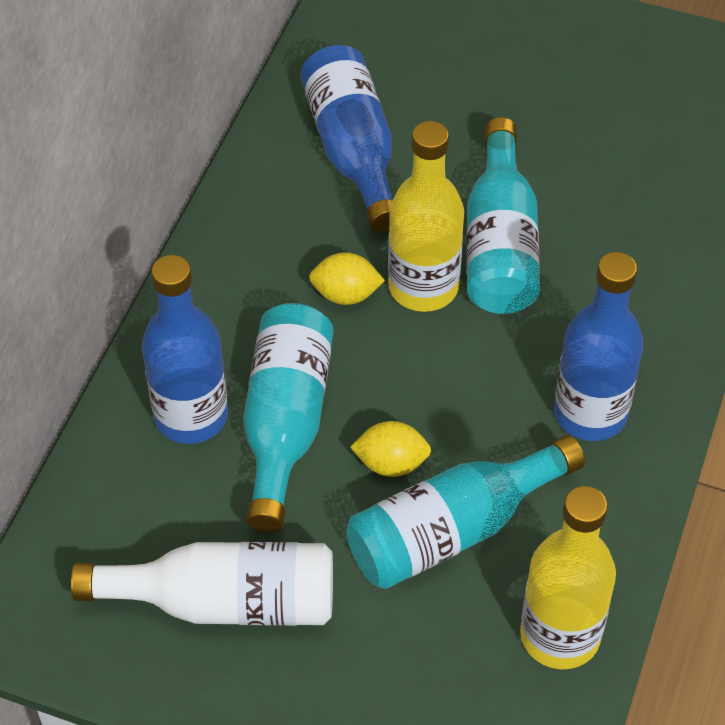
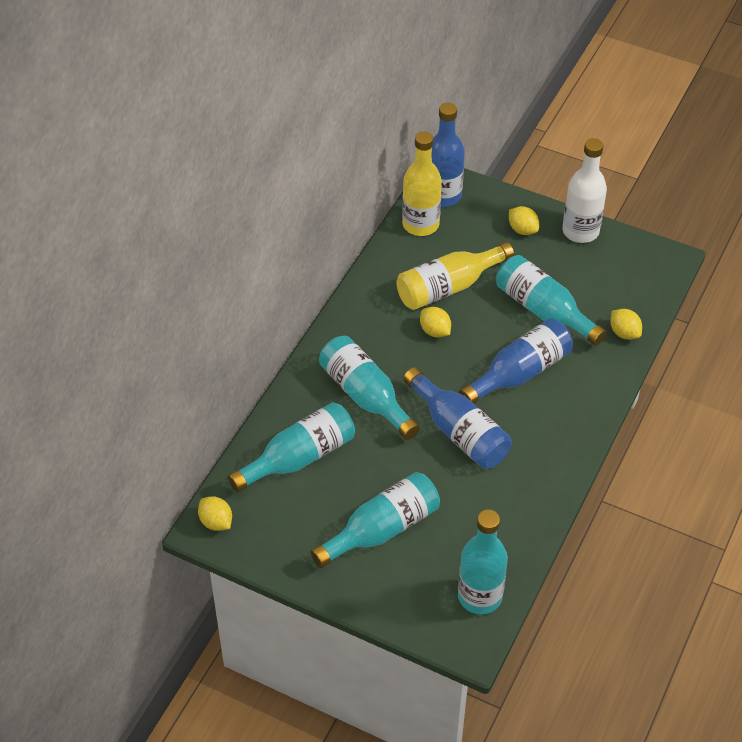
turquoise bottle: 3 -> 5
yellow lemon: 2 -> 4

